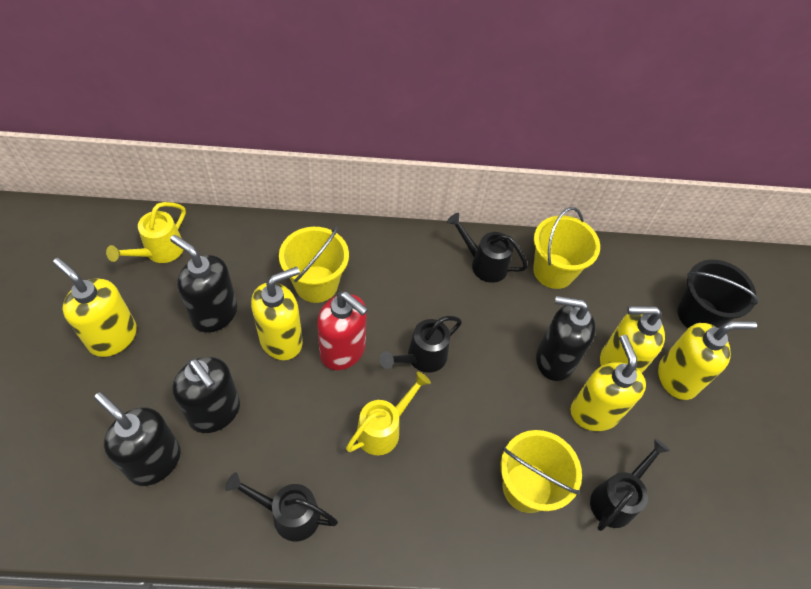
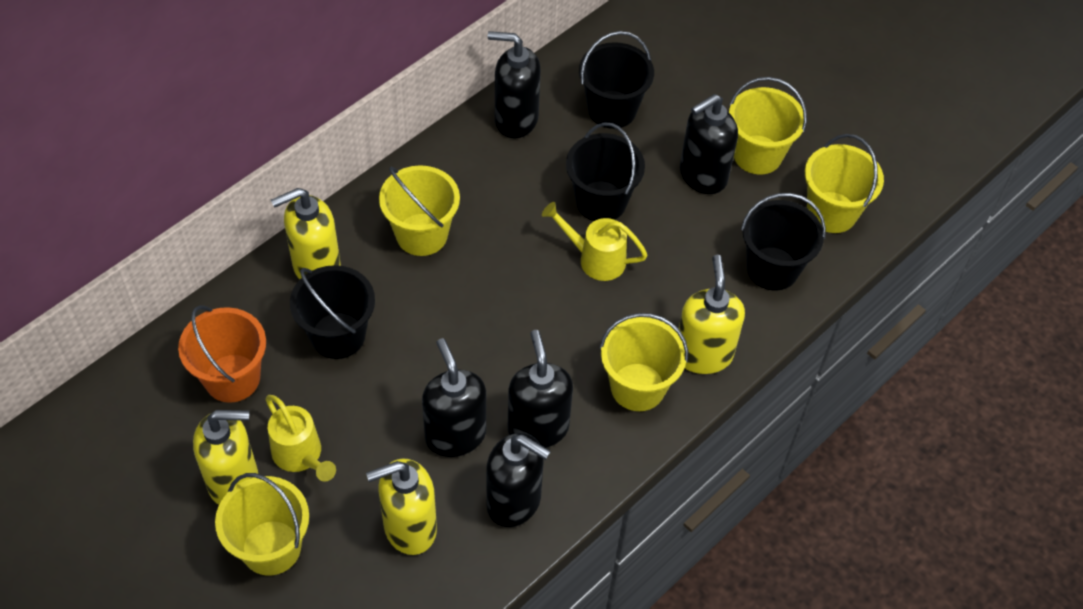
black bucket: 1 -> 4
black soap dispenser: 4 -> 5
black watering can: 4 -> 0
orange bucket: 0 -> 1
red soap dispenser: 1 -> 0
yellow bucket: 3 -> 5
yellow soap dispenser: 5 -> 4

